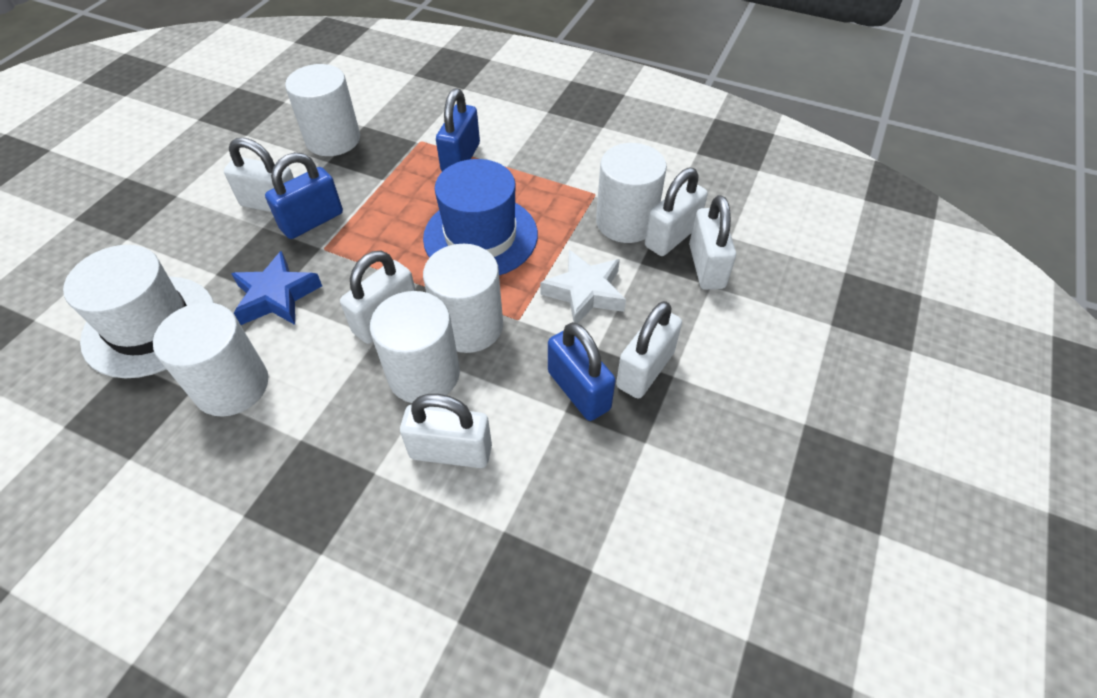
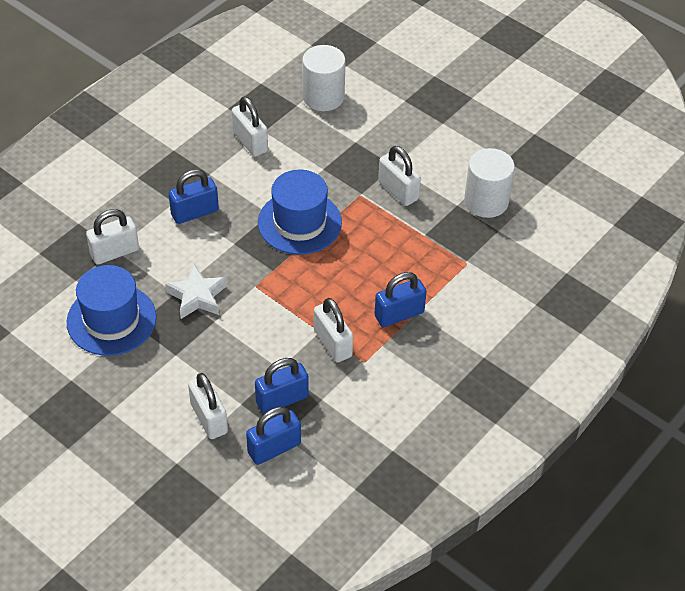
blue hat: 1 -> 2
blue padlock: 3 -> 4
blue star: 1 -> 0
white cylinder: 5 -> 2
white hat: 1 -> 0
white padlock: 6 -> 5

